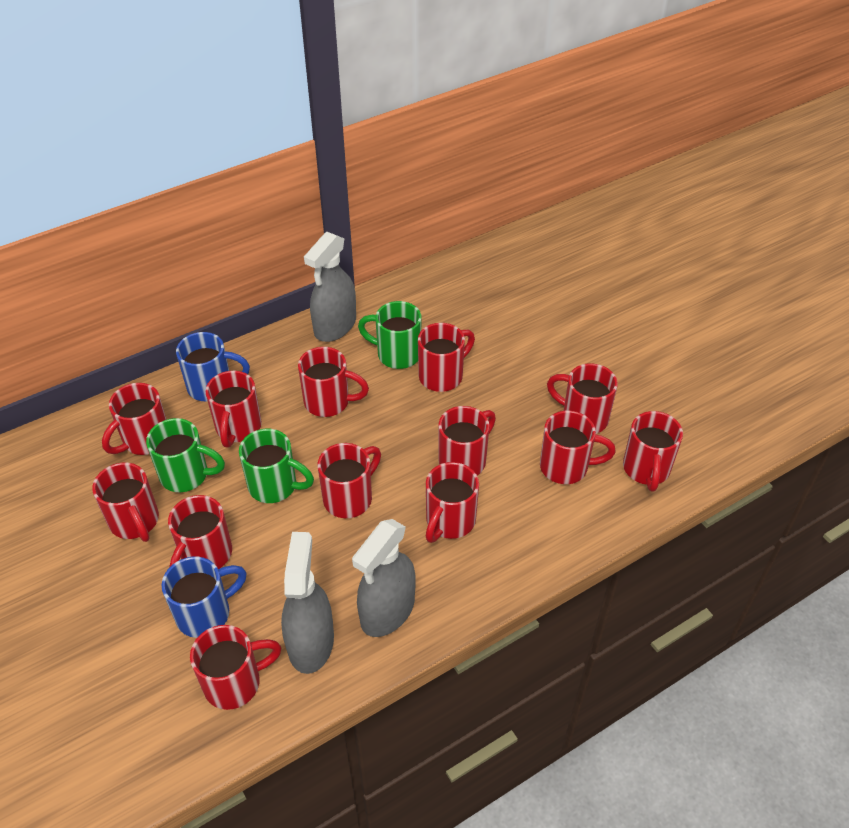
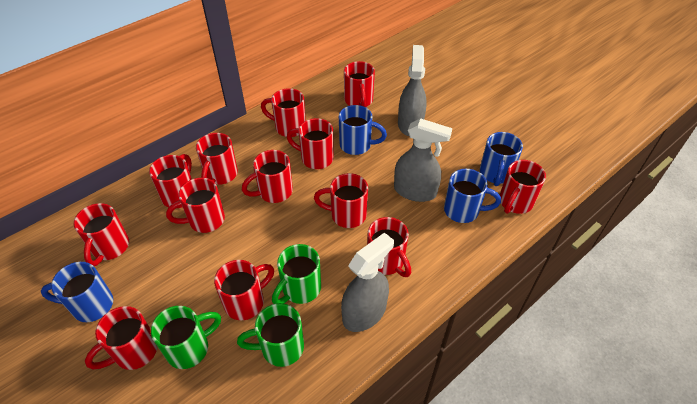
blue mug: 2 -> 4

